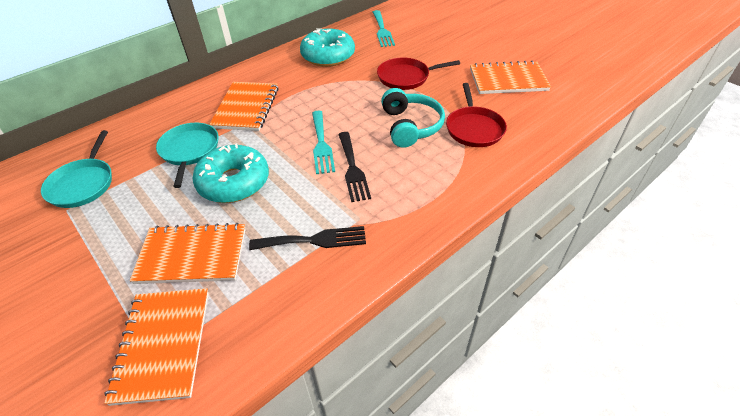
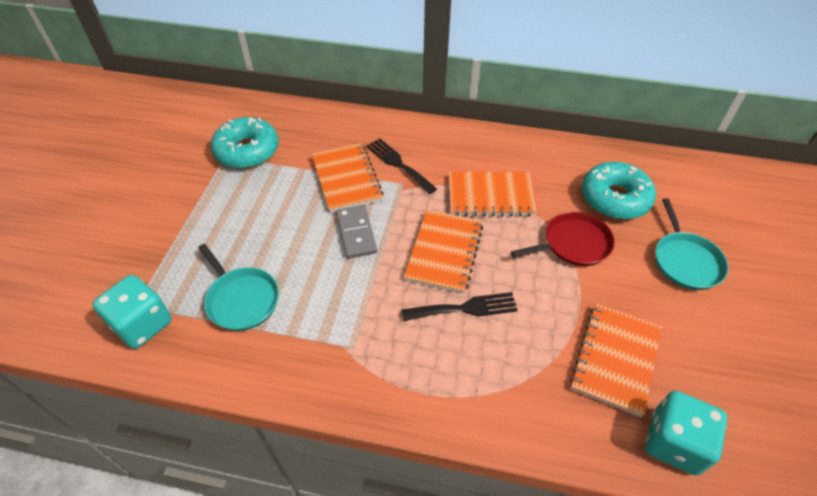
grey domino: 0 -> 1
red pan: 2 -> 1
turquoise dice: 0 -> 2
turquoise fork: 2 -> 0
turquoise headphones: 1 -> 0

